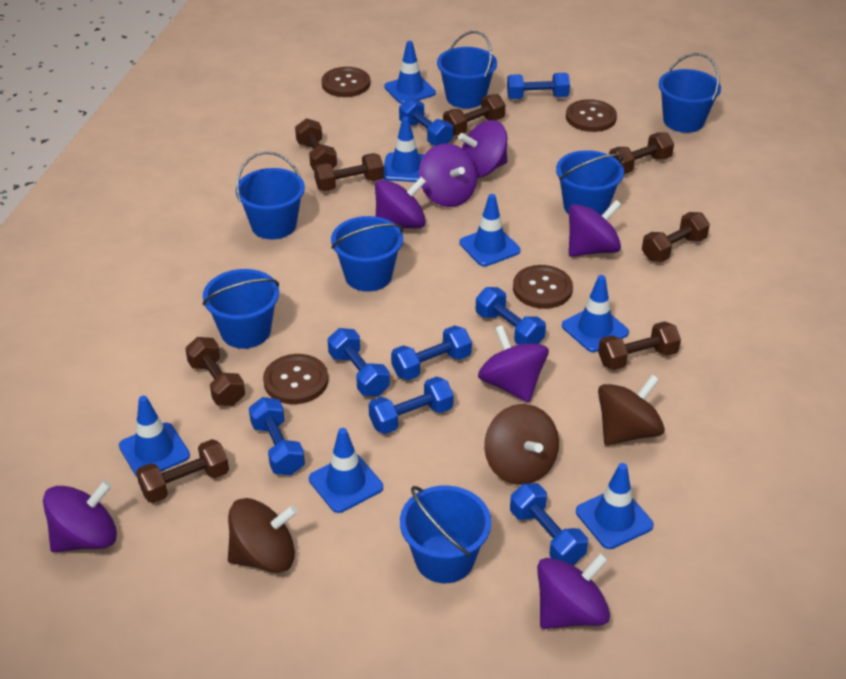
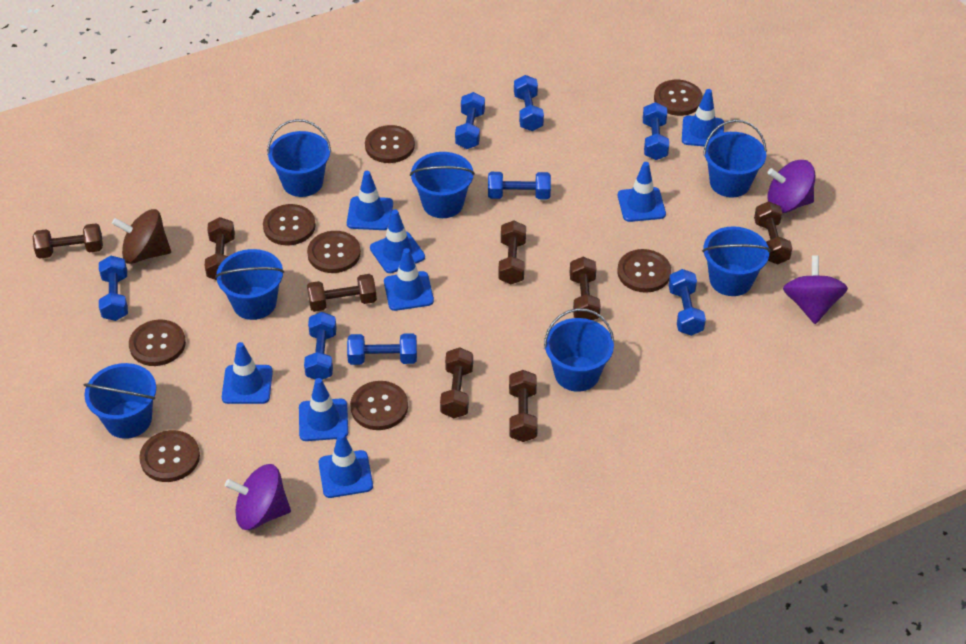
blue traffic cone: 7 -> 8
brown button: 4 -> 8
brown spinning top: 3 -> 1
purple spinning top: 7 -> 3

